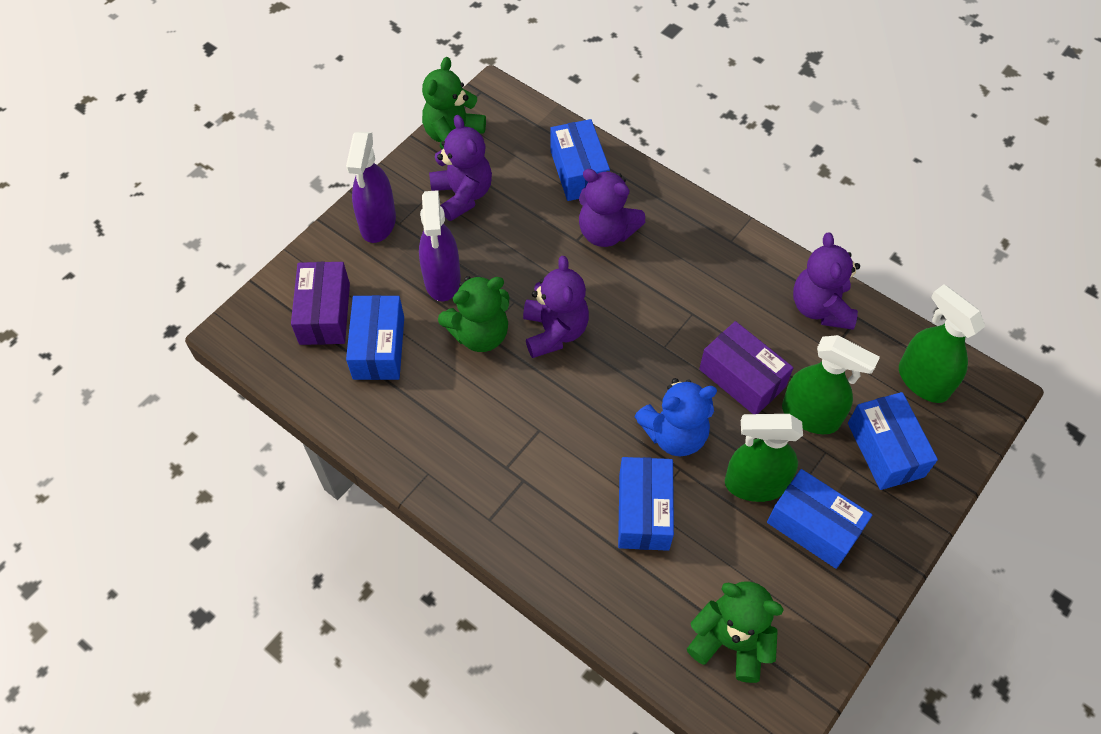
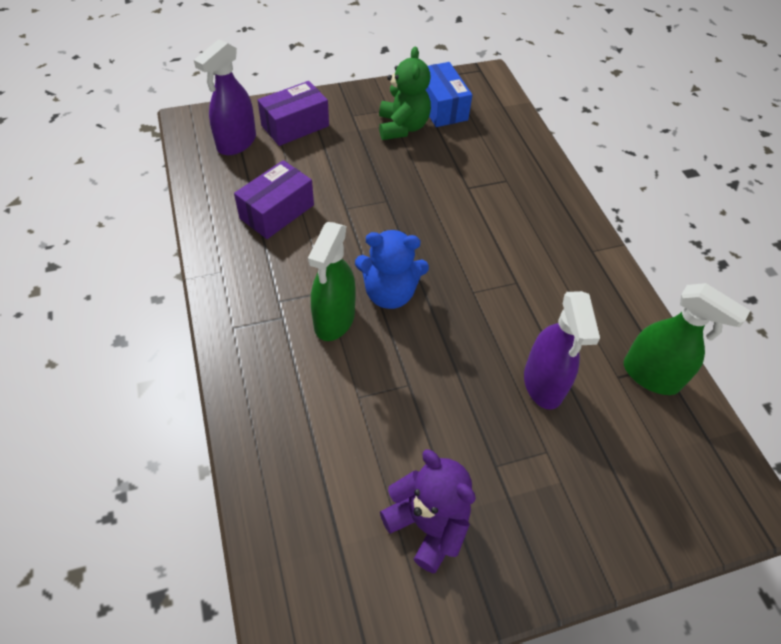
blue box: 5 -> 1
green spray bottle: 3 -> 2
green teddy bear: 3 -> 1
purple teddy bear: 4 -> 1

